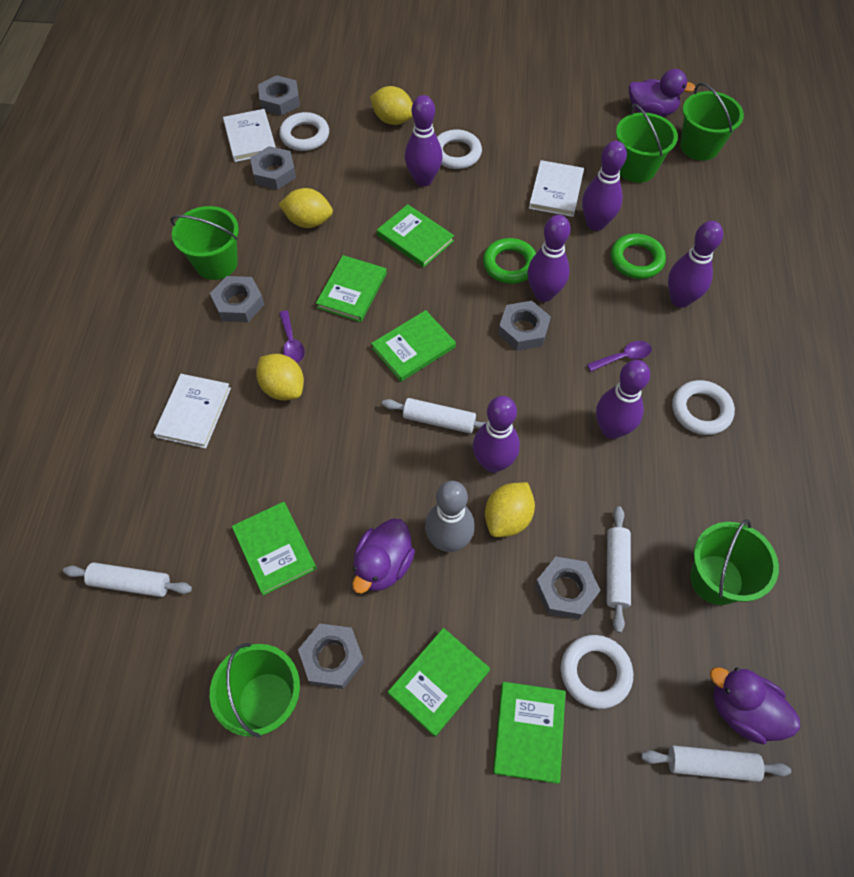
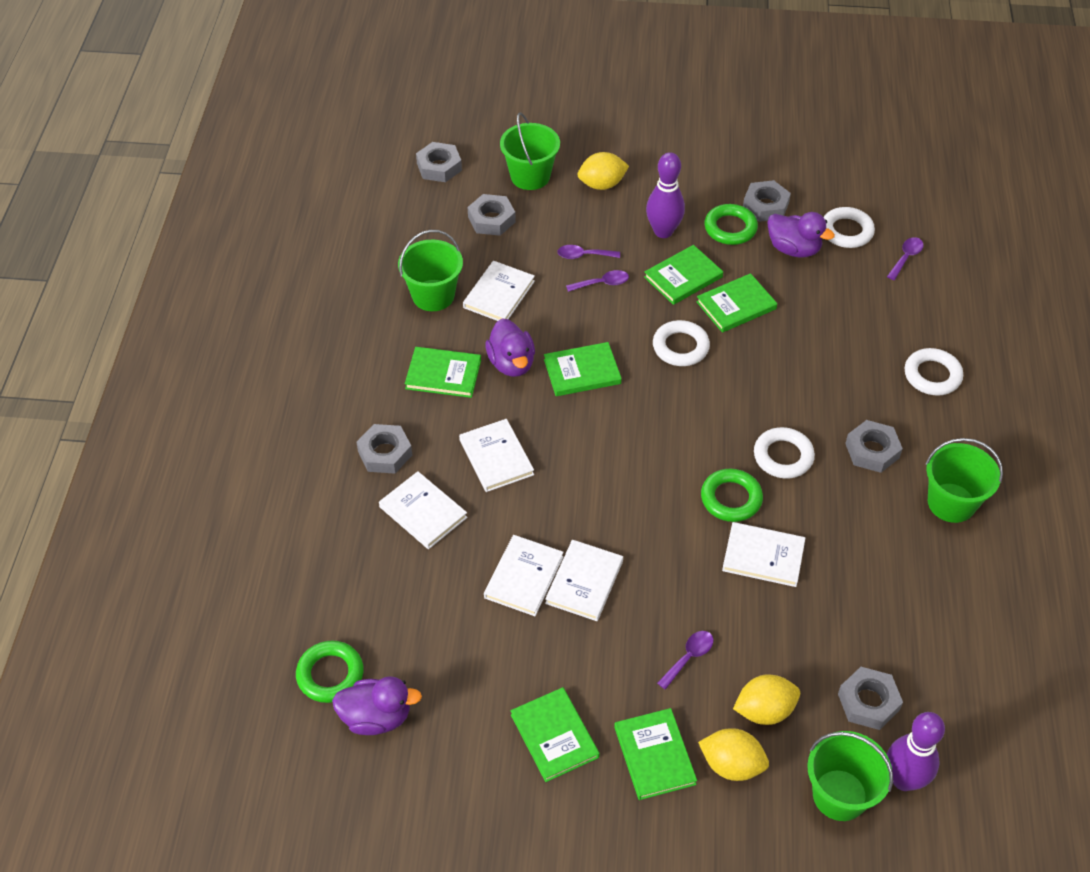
green bucket: 5 -> 4
green ring: 2 -> 3
grey bowling pin: 1 -> 0
purple bowling pin: 6 -> 2
purple spoon: 2 -> 4
white book: 3 -> 6
white rolling pin: 4 -> 0
yellow lemon: 4 -> 3

